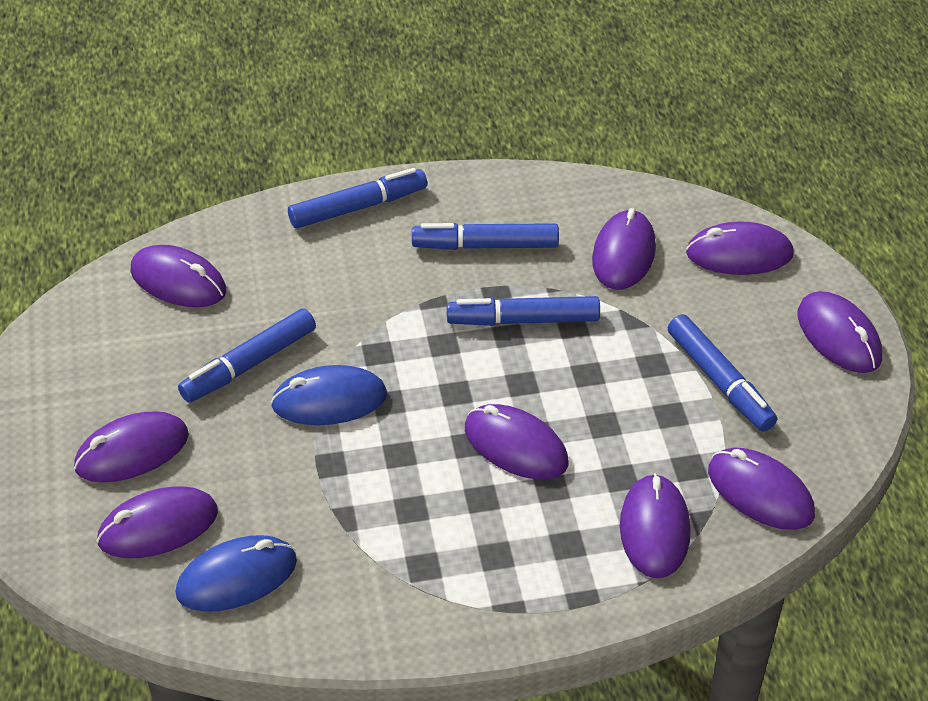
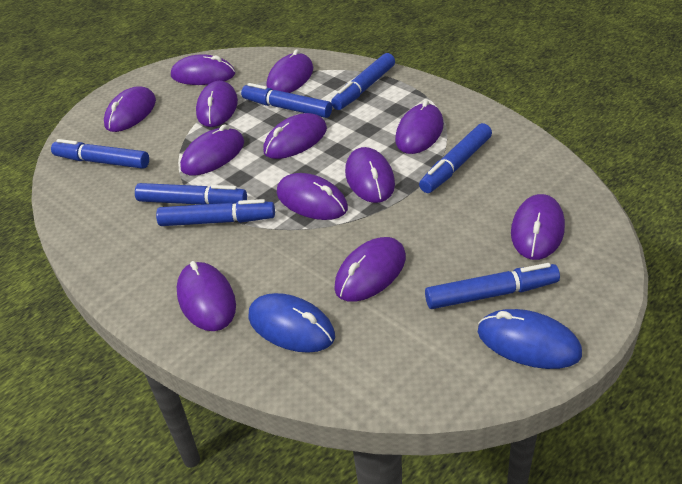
blue marker: 5 -> 7
purple mouse: 9 -> 12

